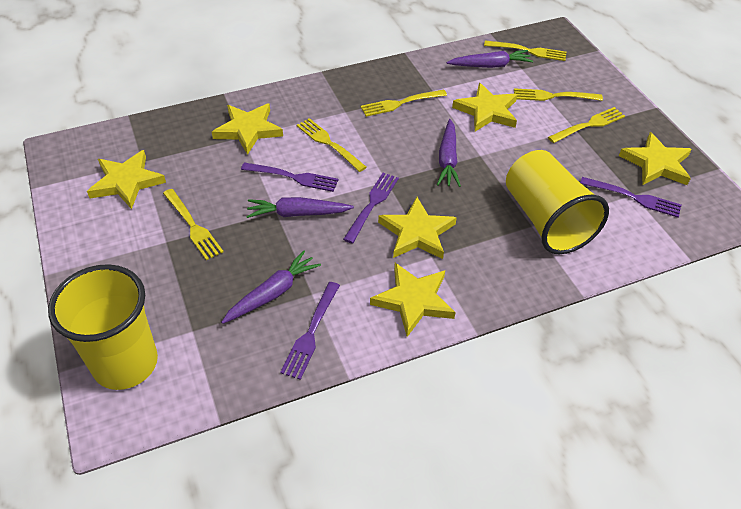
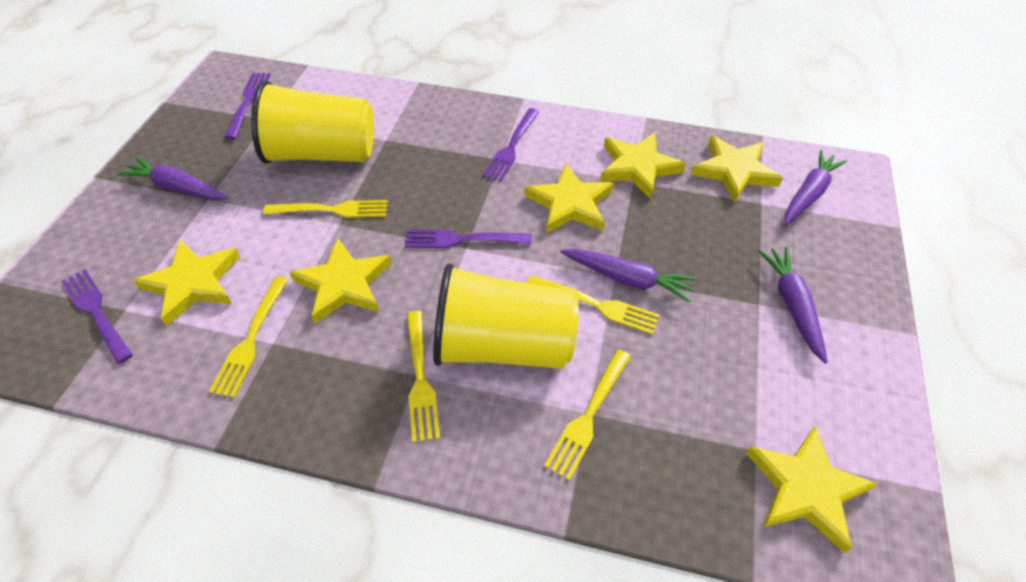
yellow fork: 6 -> 5

